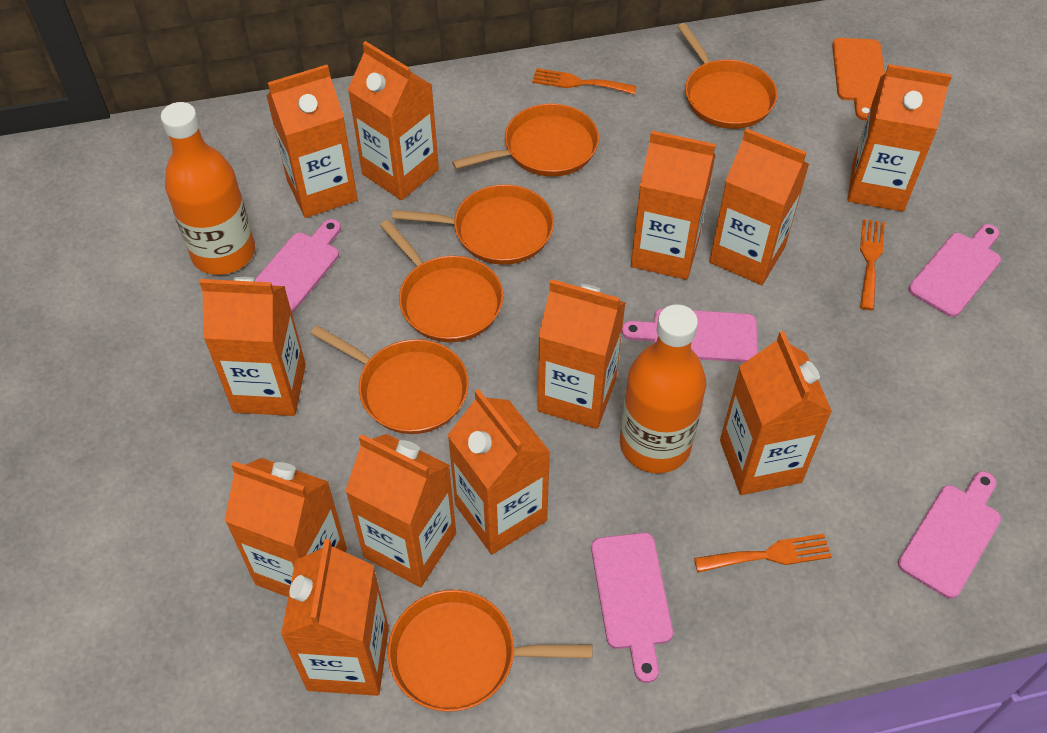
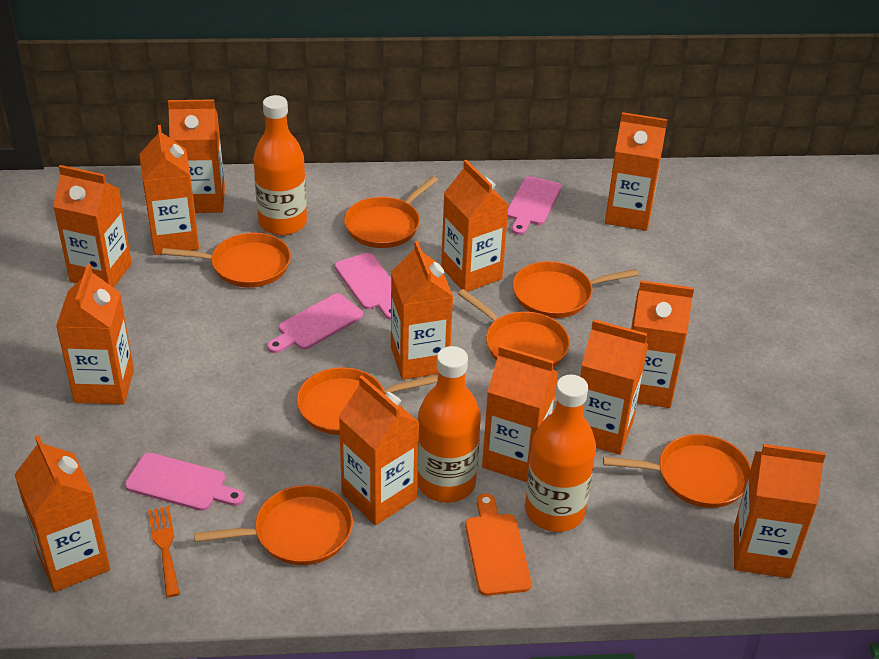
orange bottle: 2 -> 3
orange carton: 12 -> 13
orange fork: 3 -> 1
orange pan: 6 -> 7
pink cutting board: 5 -> 4

